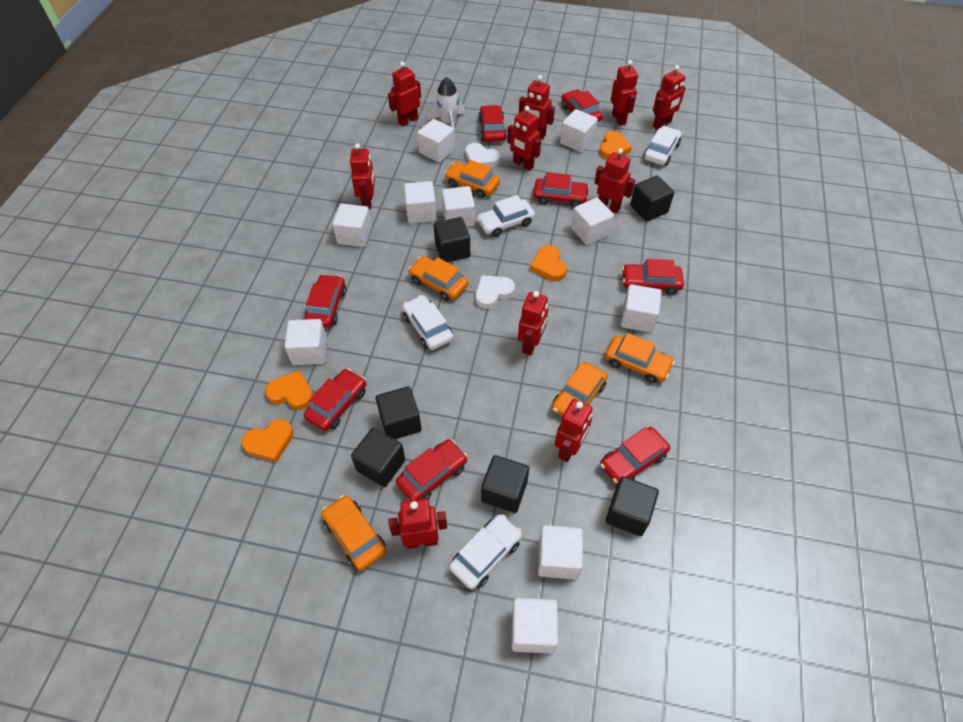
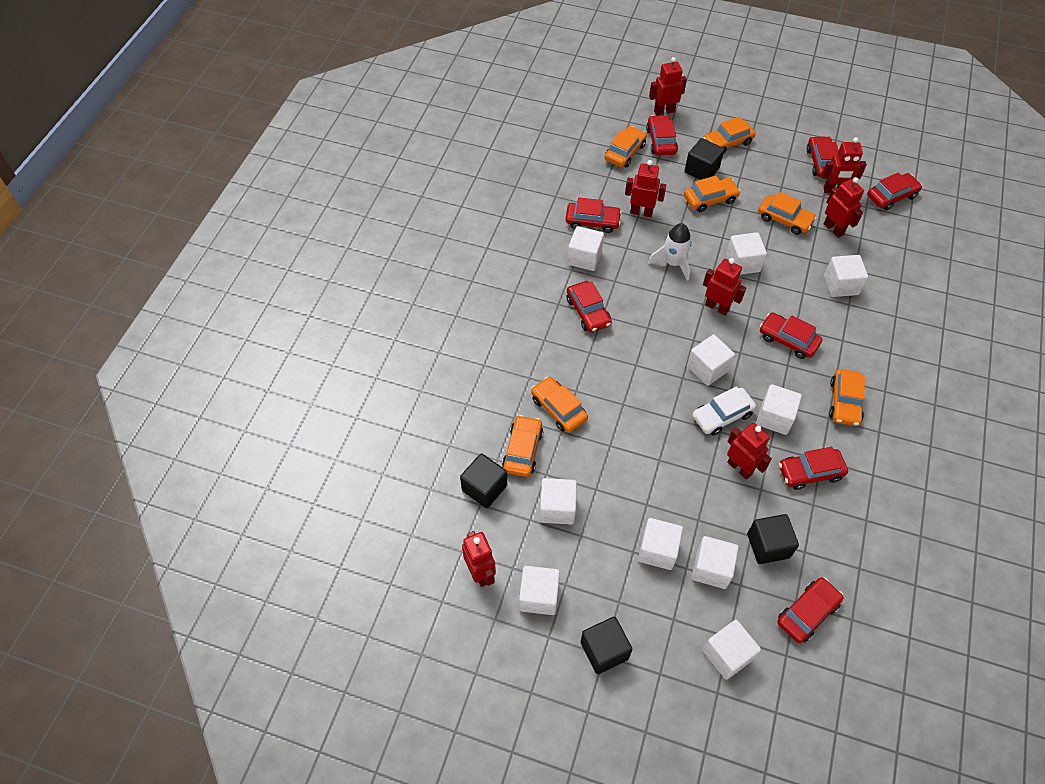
black cube: 6 -> 4
orange car: 5 -> 7
orange heart: 4 -> 0
red robot: 10 -> 7
white car: 4 -> 1
white heart: 2 -> 0

